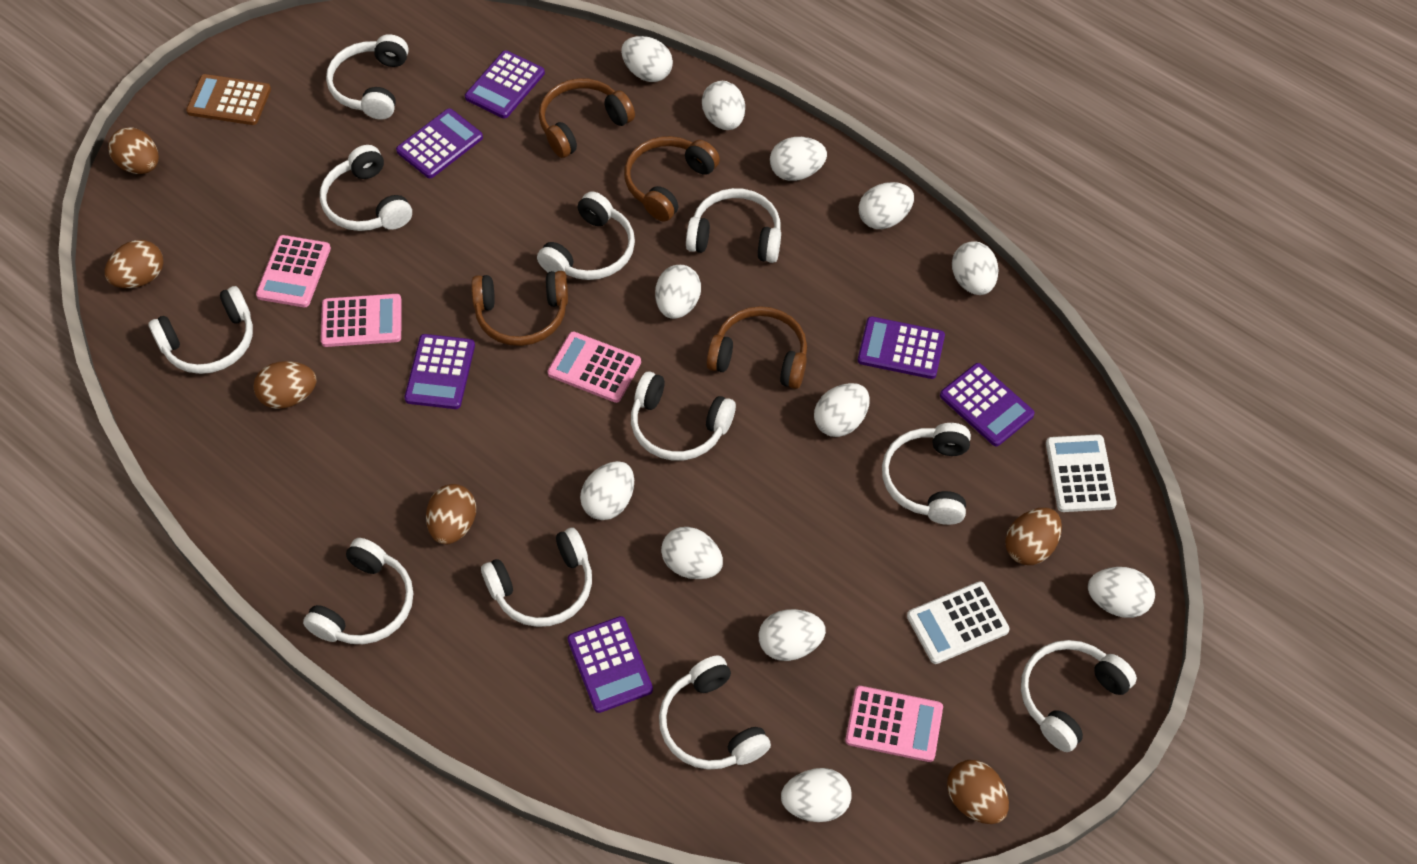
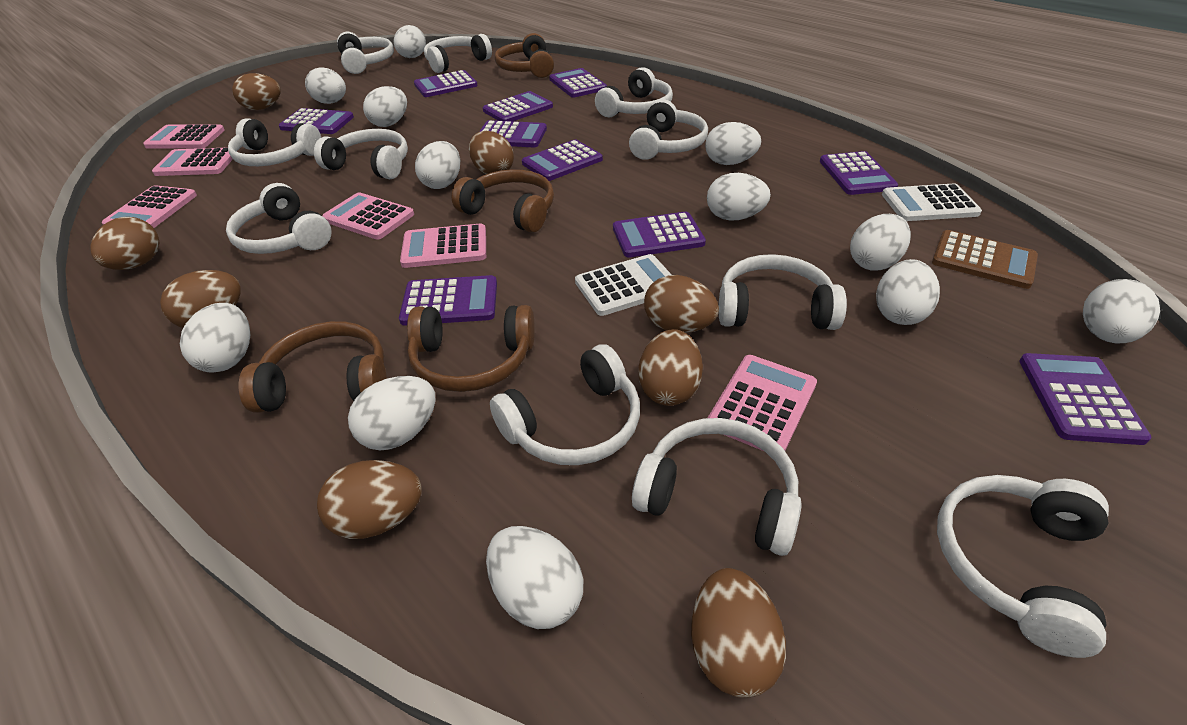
brown egg: 6 -> 8
pink calculator: 4 -> 6
purple calculator: 6 -> 10

